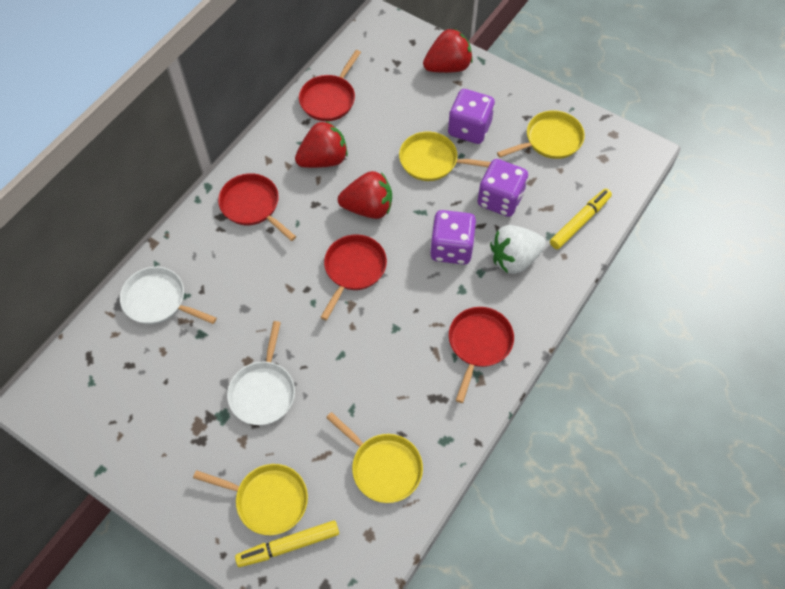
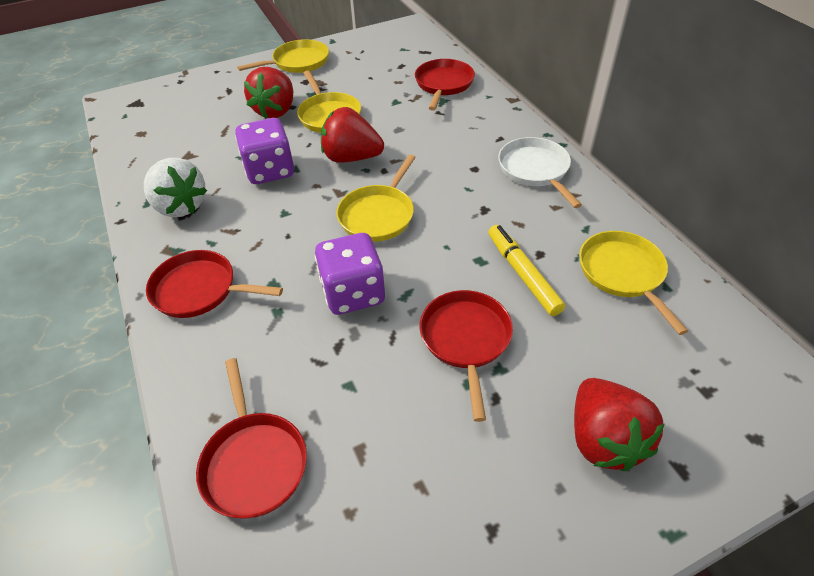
purple dice: 3 -> 2
white pan: 2 -> 1
yellow marker: 2 -> 1

